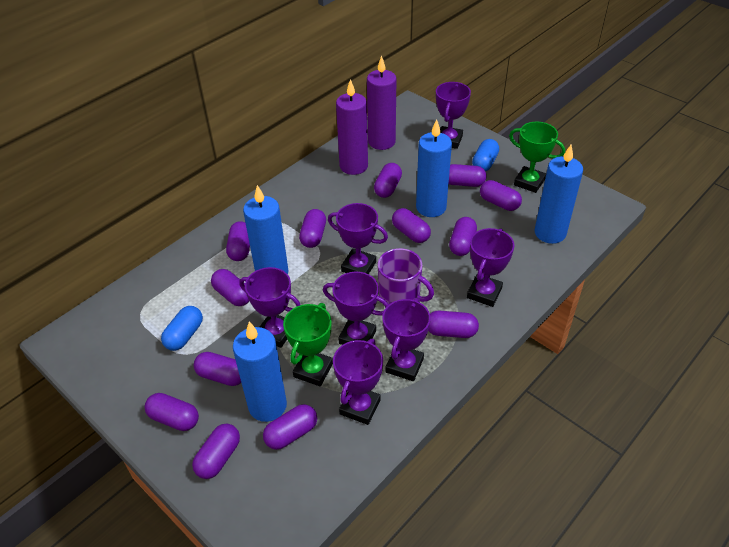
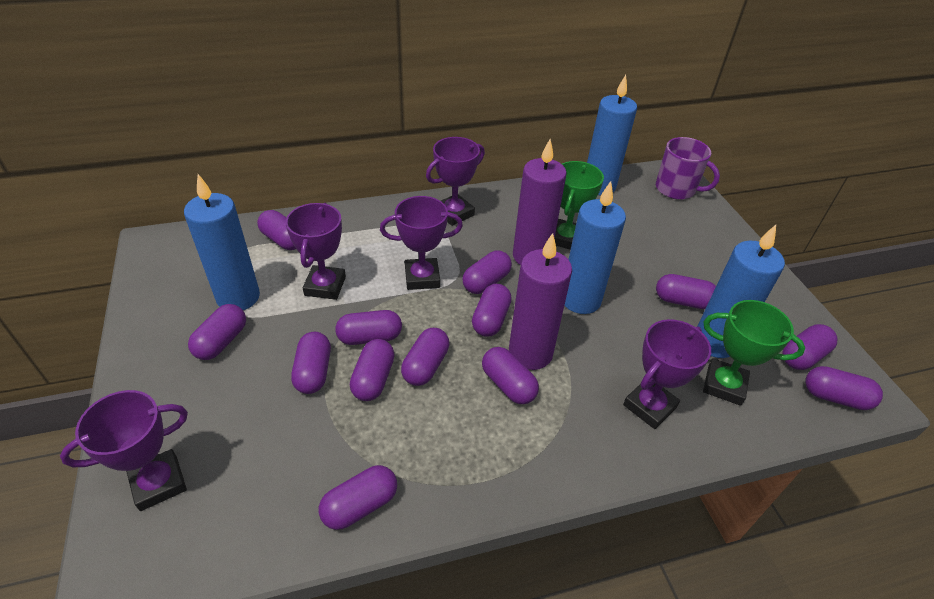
blue capsule: 2 -> 0
purple trophy: 7 -> 5

